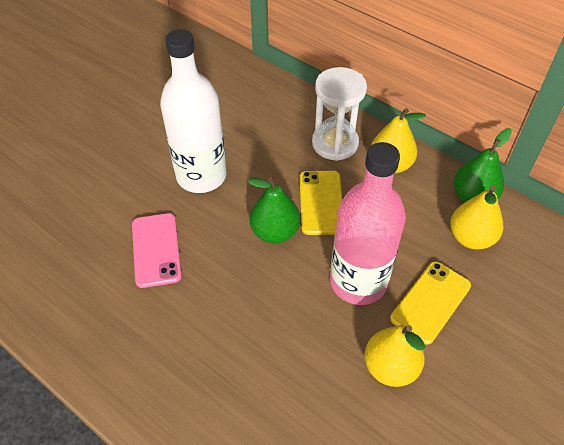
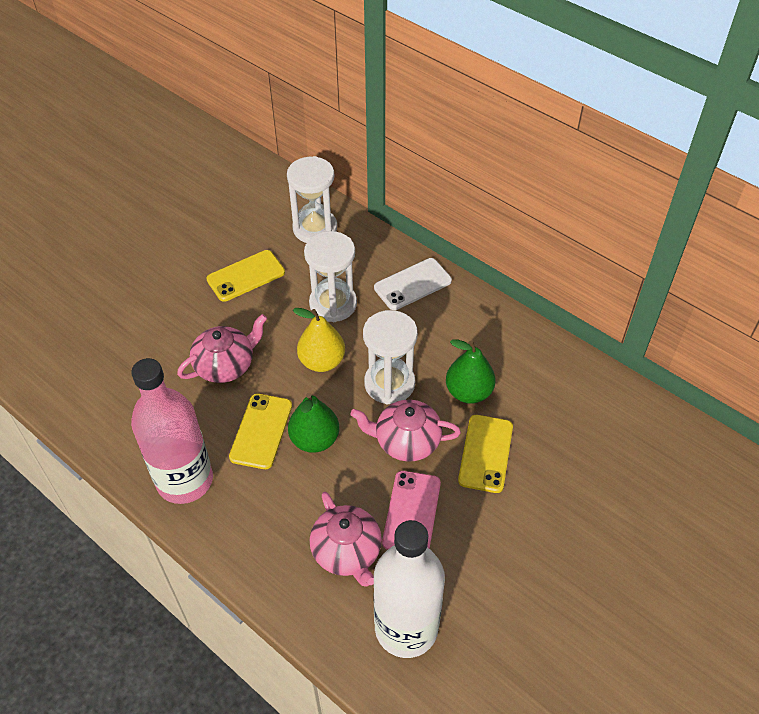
pink teapot: 0 -> 3
white hourglass: 1 -> 3
white phone: 0 -> 1
yellow pear: 3 -> 1
yellow phone: 2 -> 3

